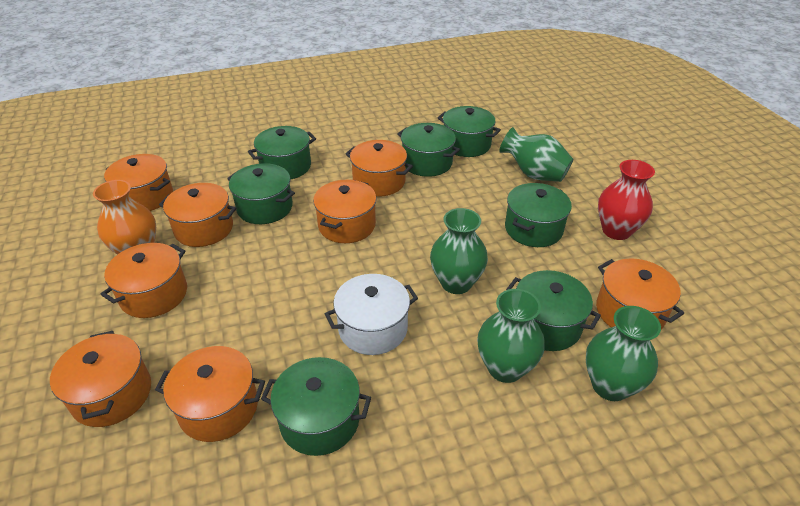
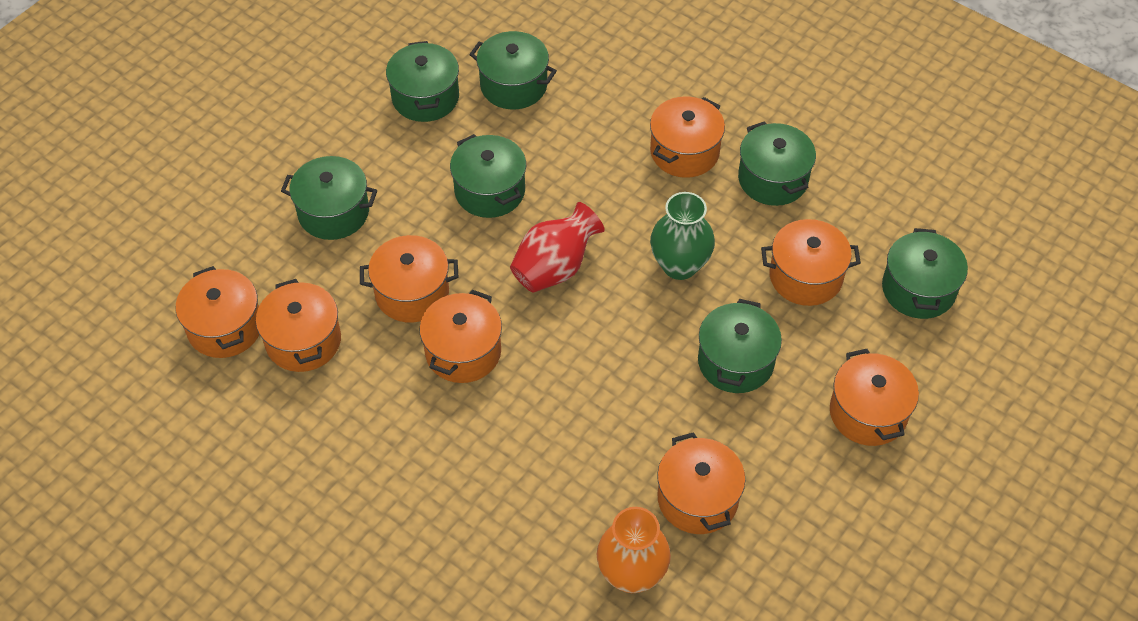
green vase: 4 -> 1
white pot: 1 -> 0

